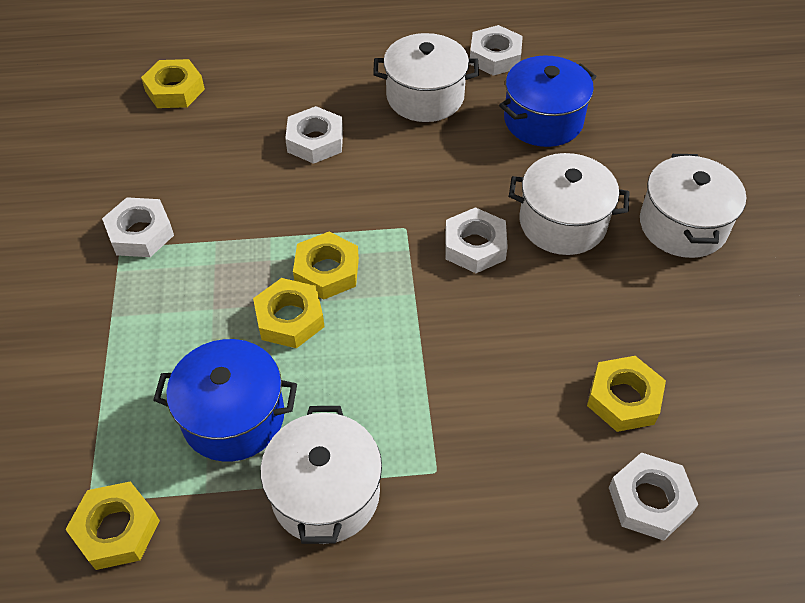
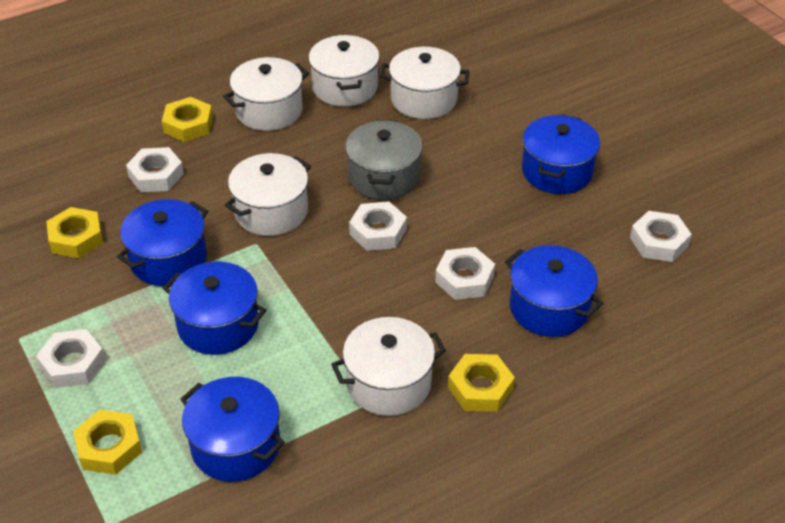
blue pot: 2 -> 5
grey pot: 0 -> 1
white pot: 4 -> 5
yellow nut: 5 -> 4

